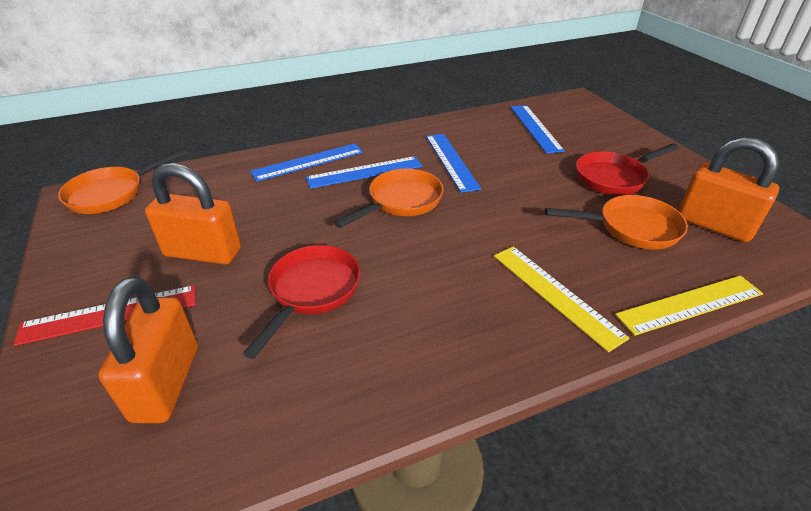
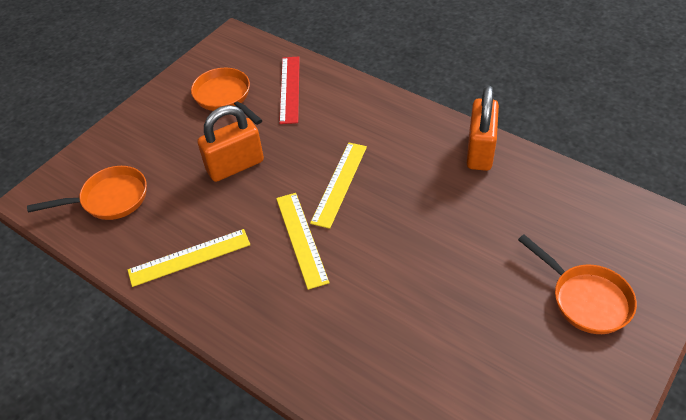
blue ruler: 4 -> 0
orange padlock: 3 -> 2
red pan: 2 -> 0
yellow ruler: 2 -> 3

